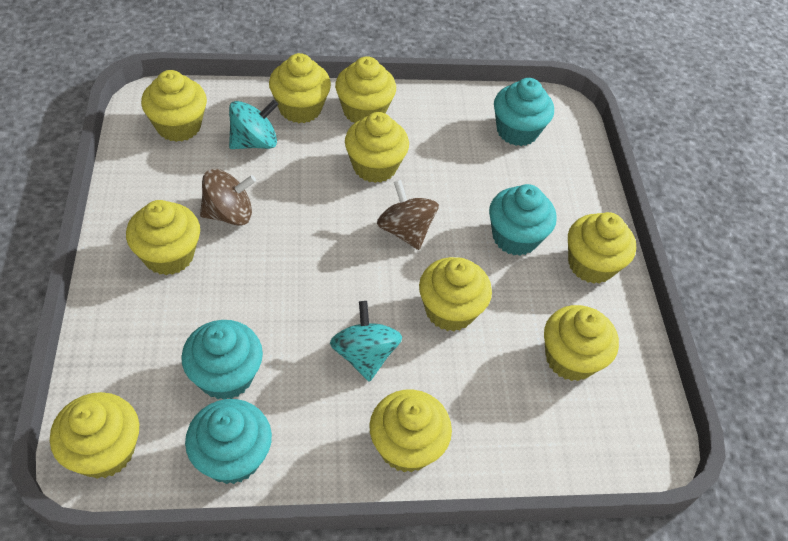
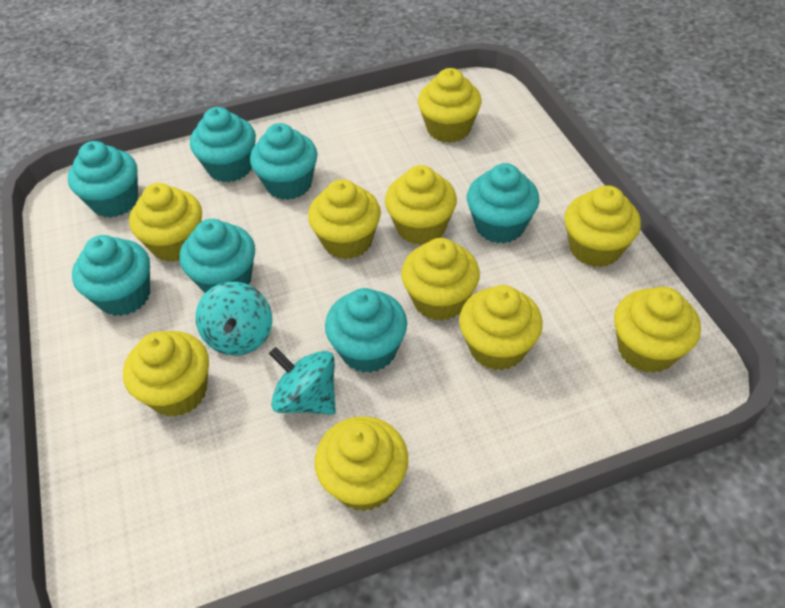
brown spinning top: 2 -> 0
turquoise cupcake: 4 -> 7

